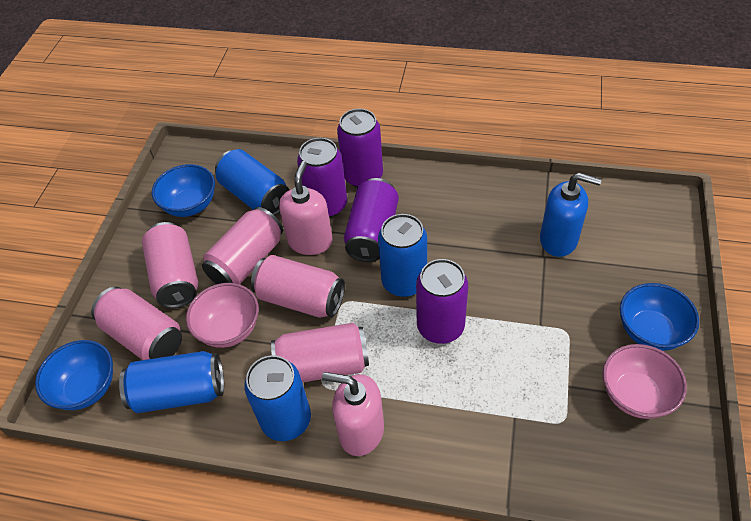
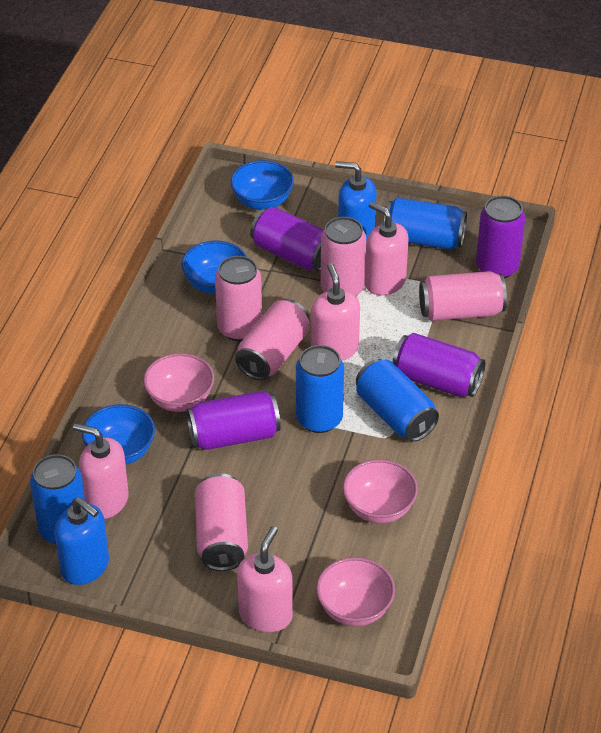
blue soap dispenser: 1 -> 2
pink bowl: 2 -> 3
pink soap dispenser: 2 -> 4

